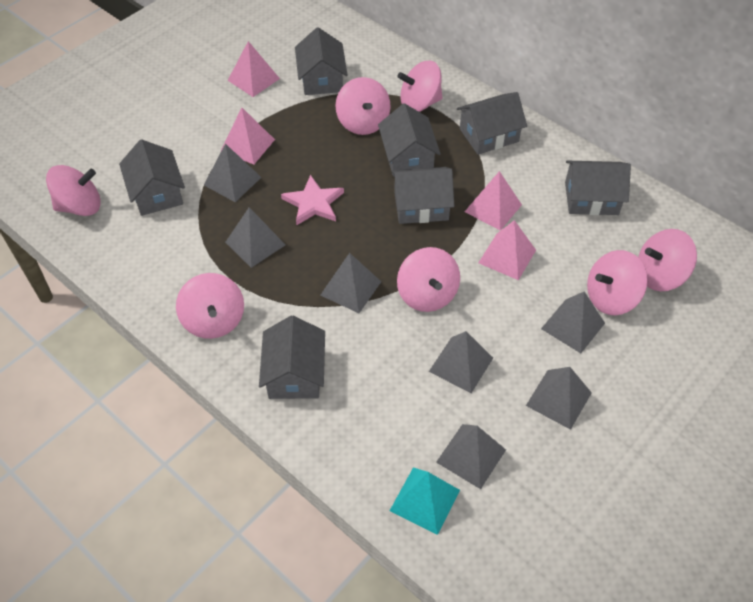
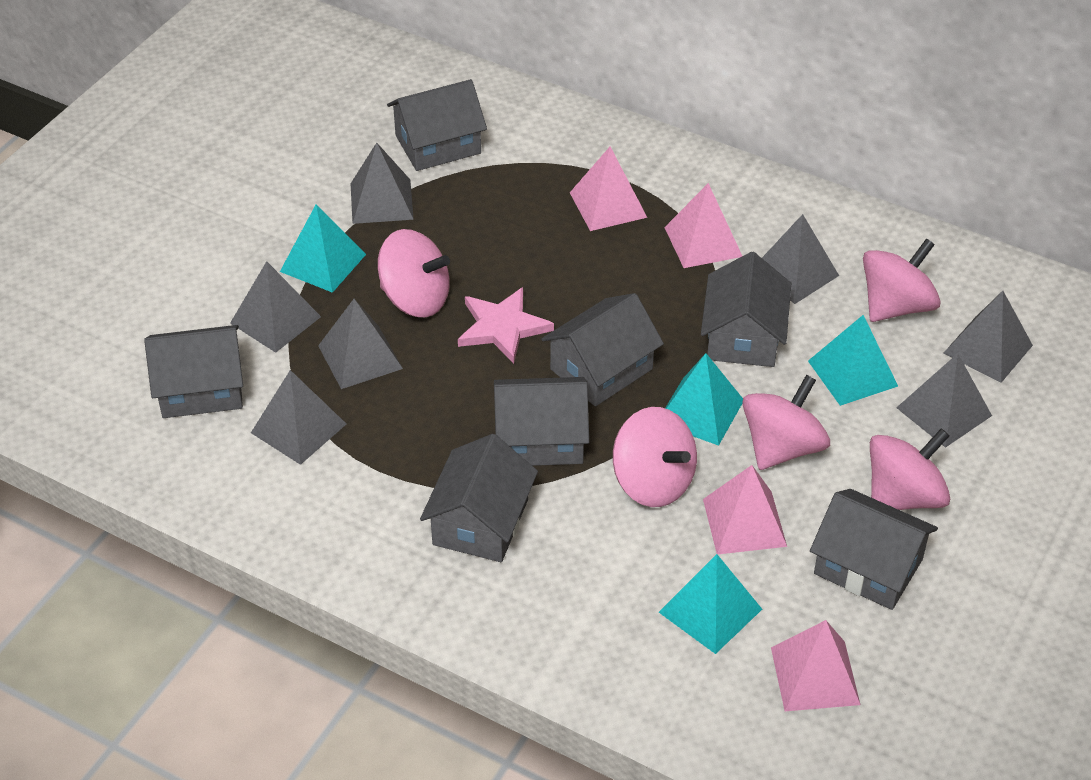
pink spinning top: 7 -> 5
turquoise pyramid: 1 -> 4

